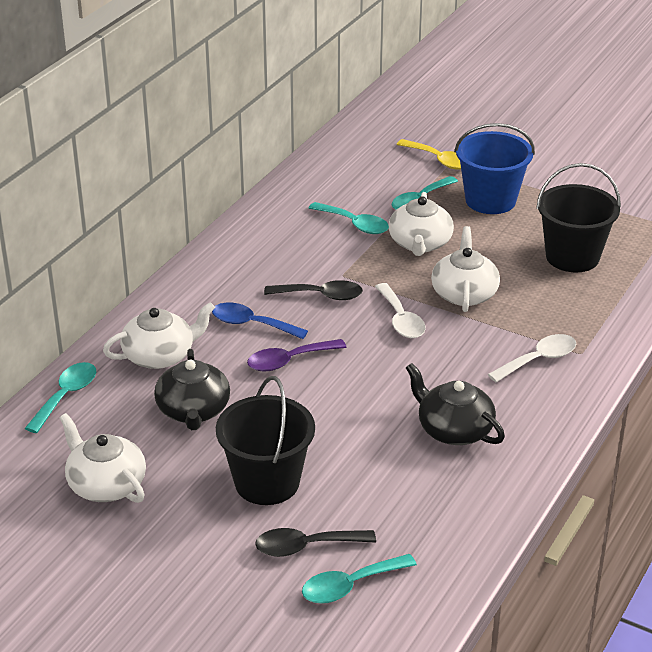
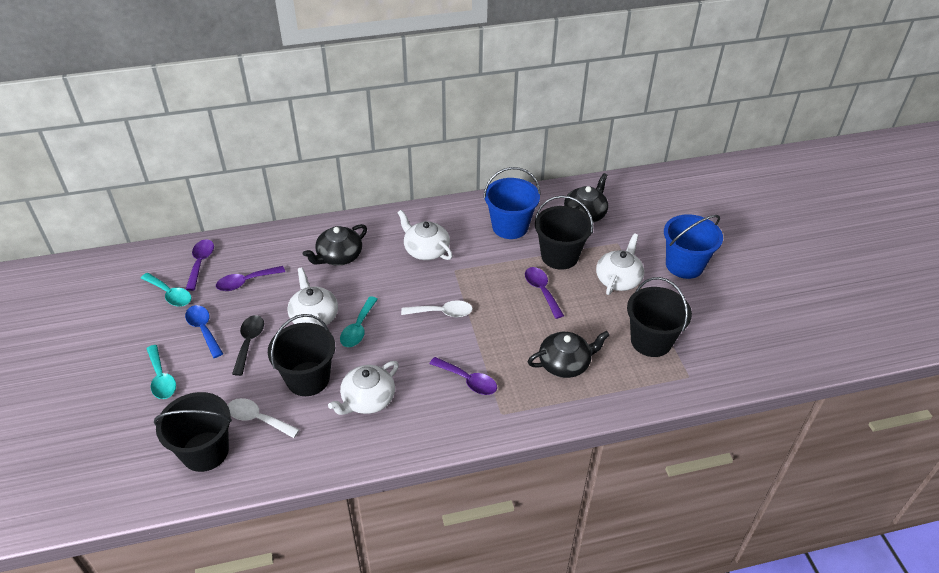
black bucket: 2 -> 4
black spoon: 2 -> 1
black teapot: 2 -> 3
blue bucket: 1 -> 2
purple spoon: 1 -> 4
turquoise spoon: 4 -> 3
yellow spoon: 1 -> 0

